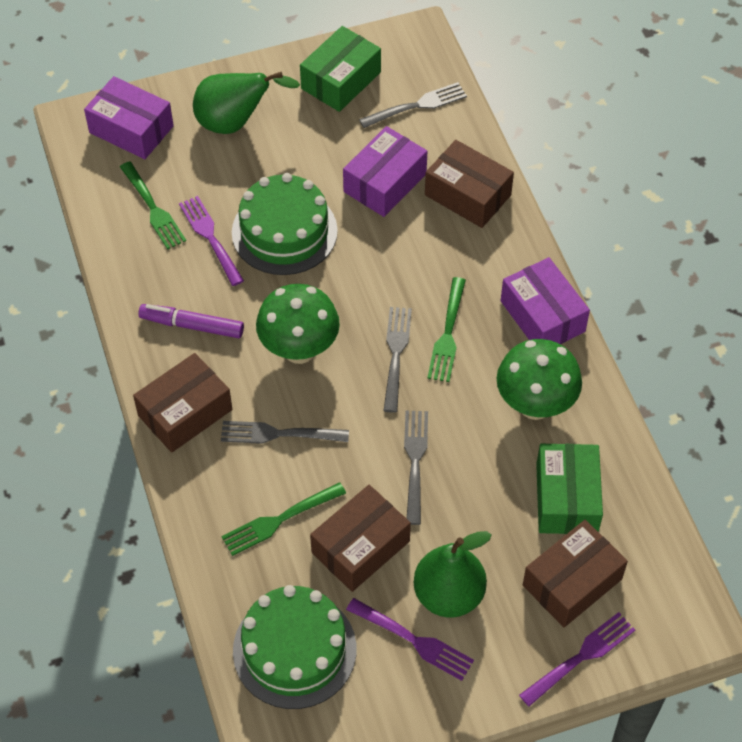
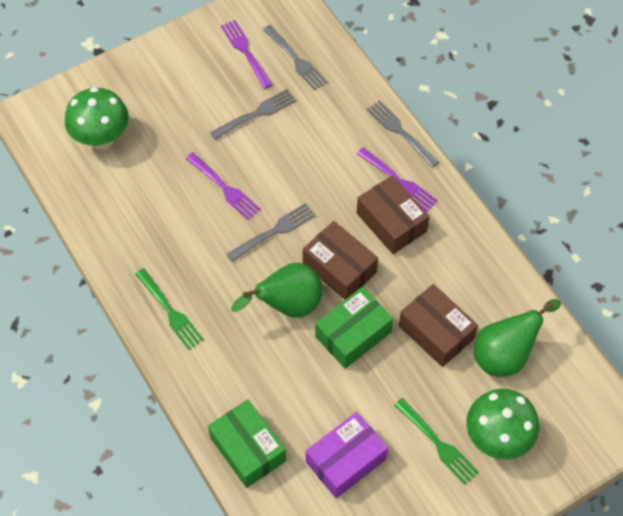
brown box: 4 -> 3
green cake: 2 -> 0
green fork: 3 -> 2
purple box: 3 -> 1
purple marker: 1 -> 0

